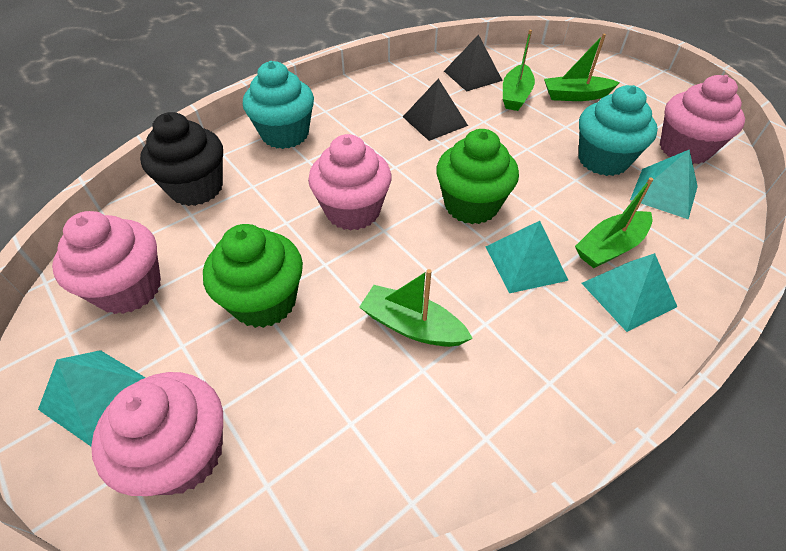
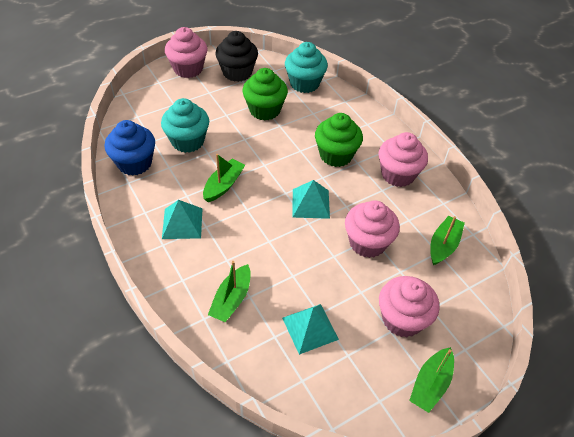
black pyramid: 2 -> 0
blue cupcake: 0 -> 1
turquoise pyramid: 4 -> 3

